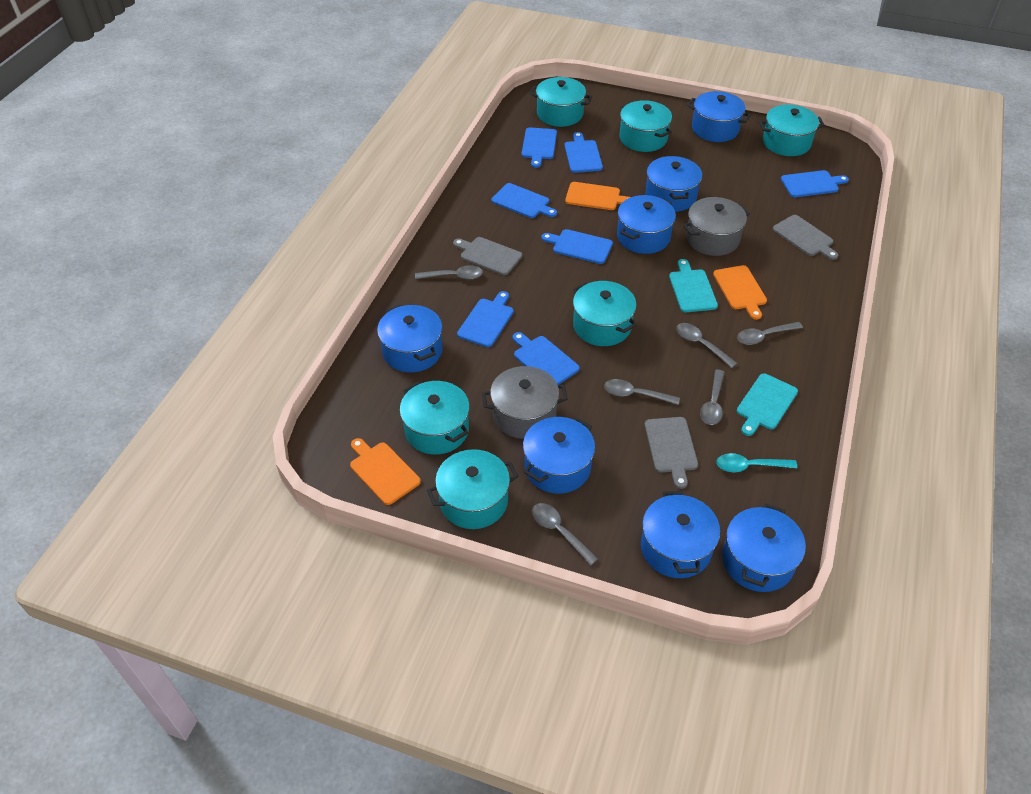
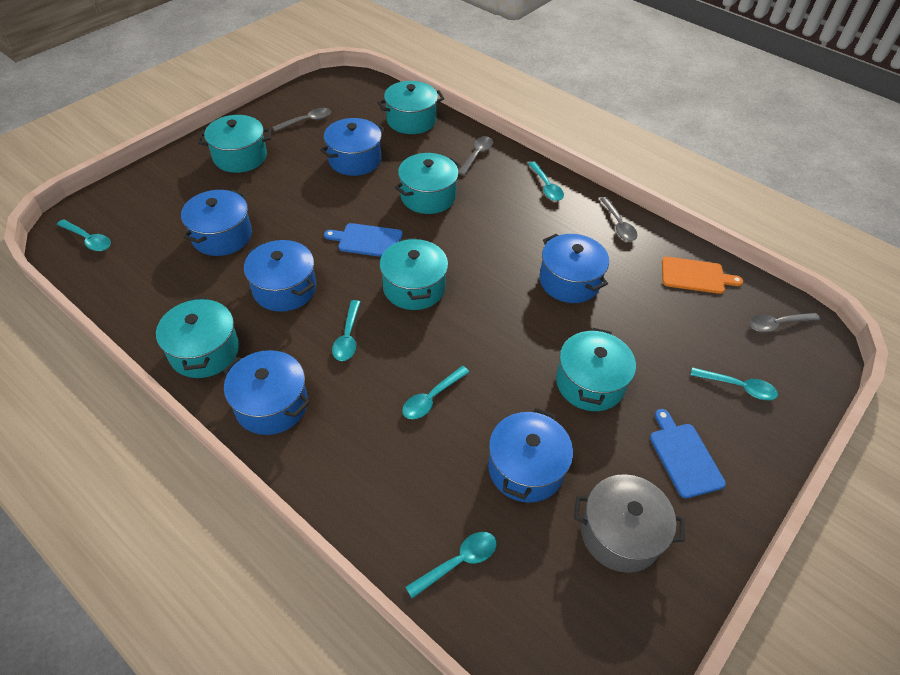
blue cutting board: 7 -> 2
blue pot: 7 -> 6
grey cutting board: 3 -> 0
grey pot: 2 -> 1
grey spoon: 6 -> 4
orange cutting board: 3 -> 1
turquoise cutting board: 2 -> 0
turquoise spoon: 1 -> 6

